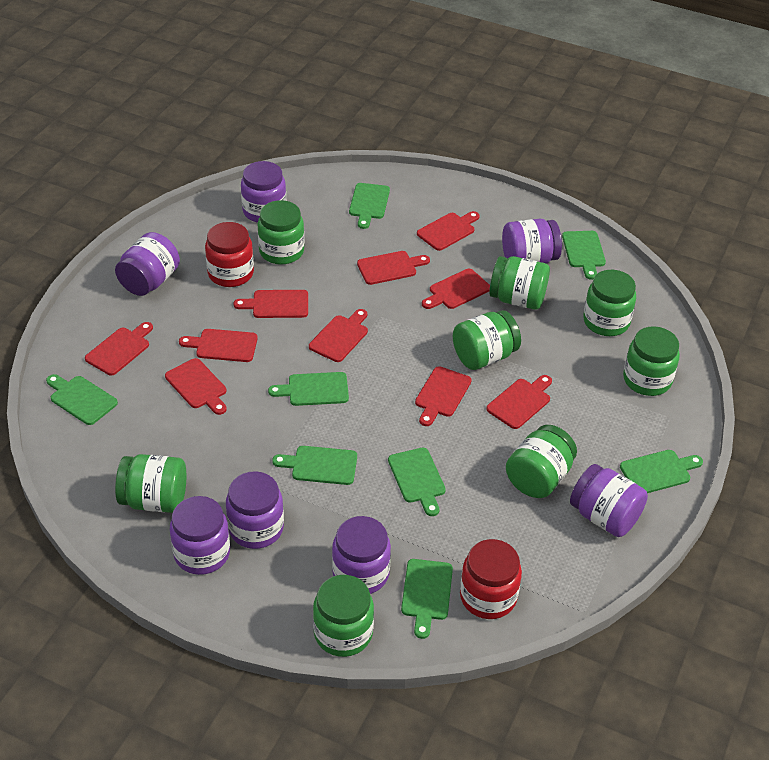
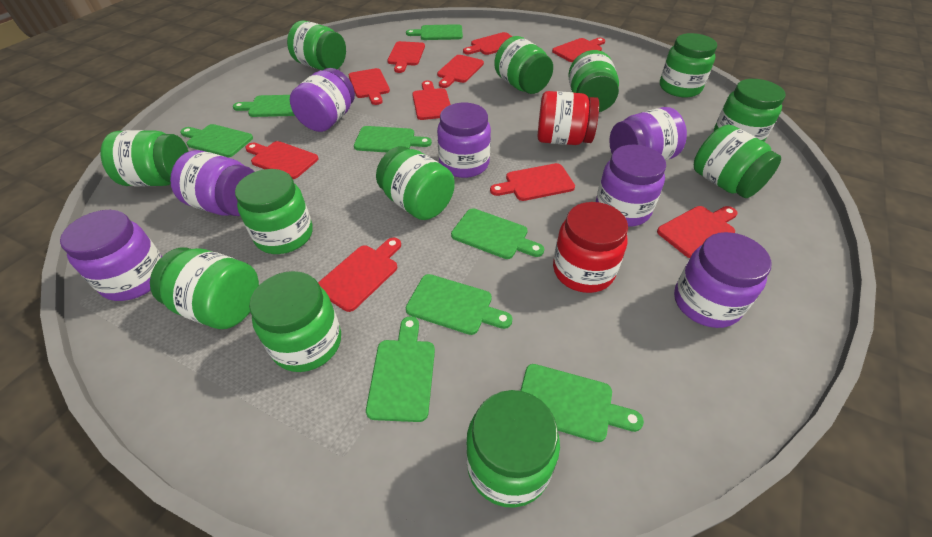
green jar: 8 -> 12

